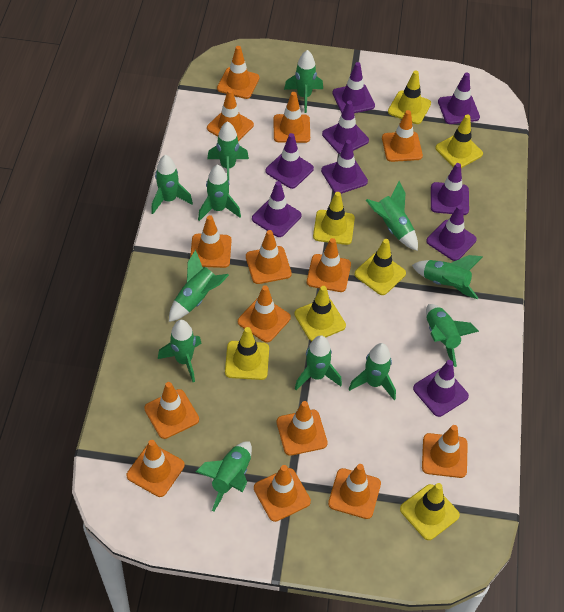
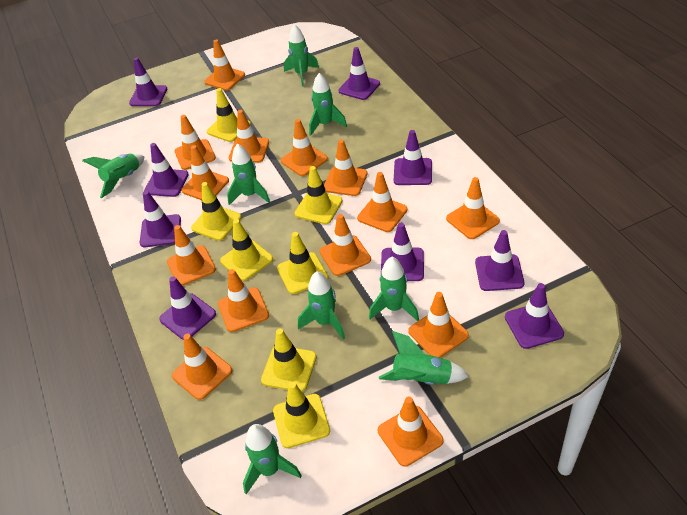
green rocket: 12 -> 8

